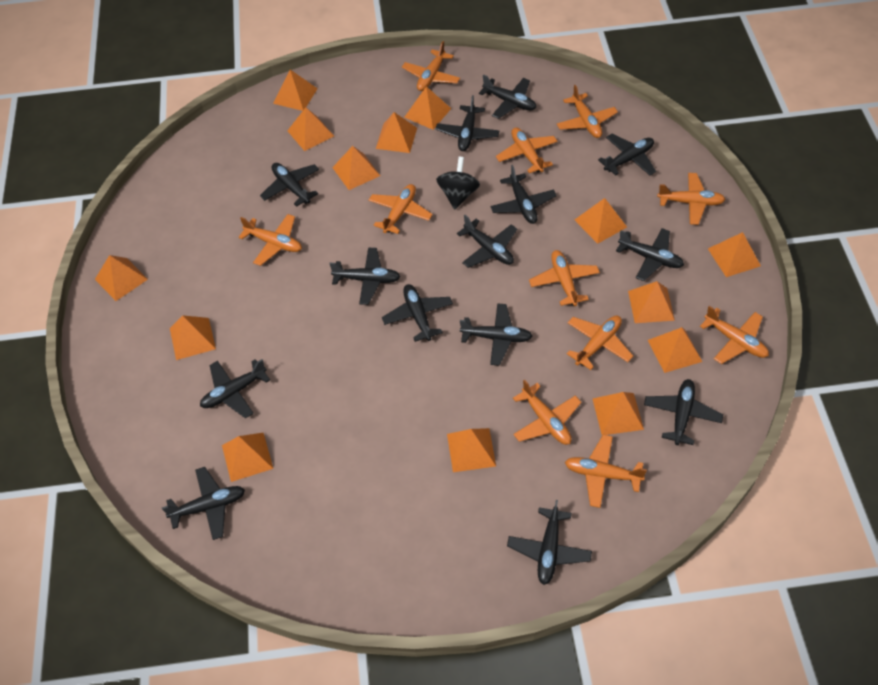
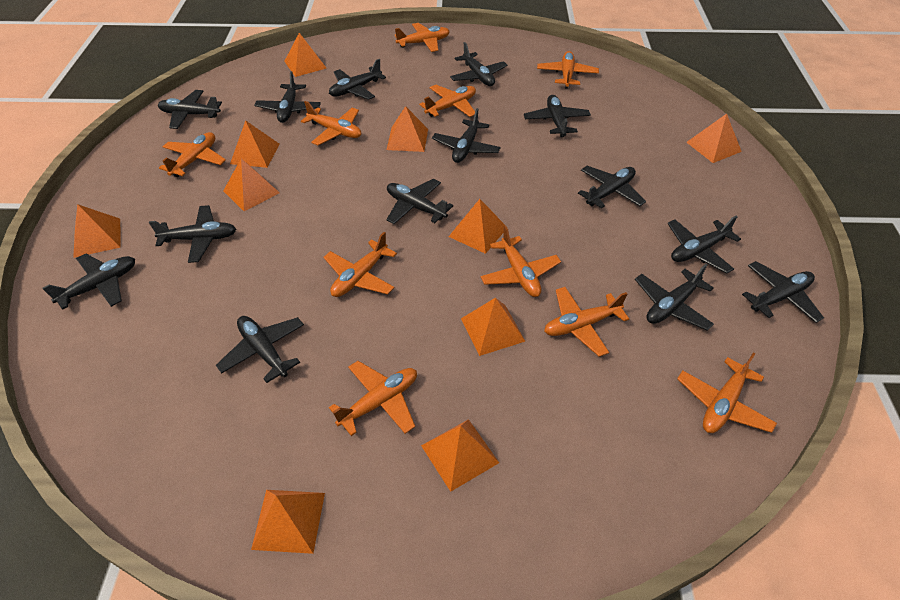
black spinning top: 1 -> 0
orange plane: 11 -> 10
orange pyramid: 14 -> 10

